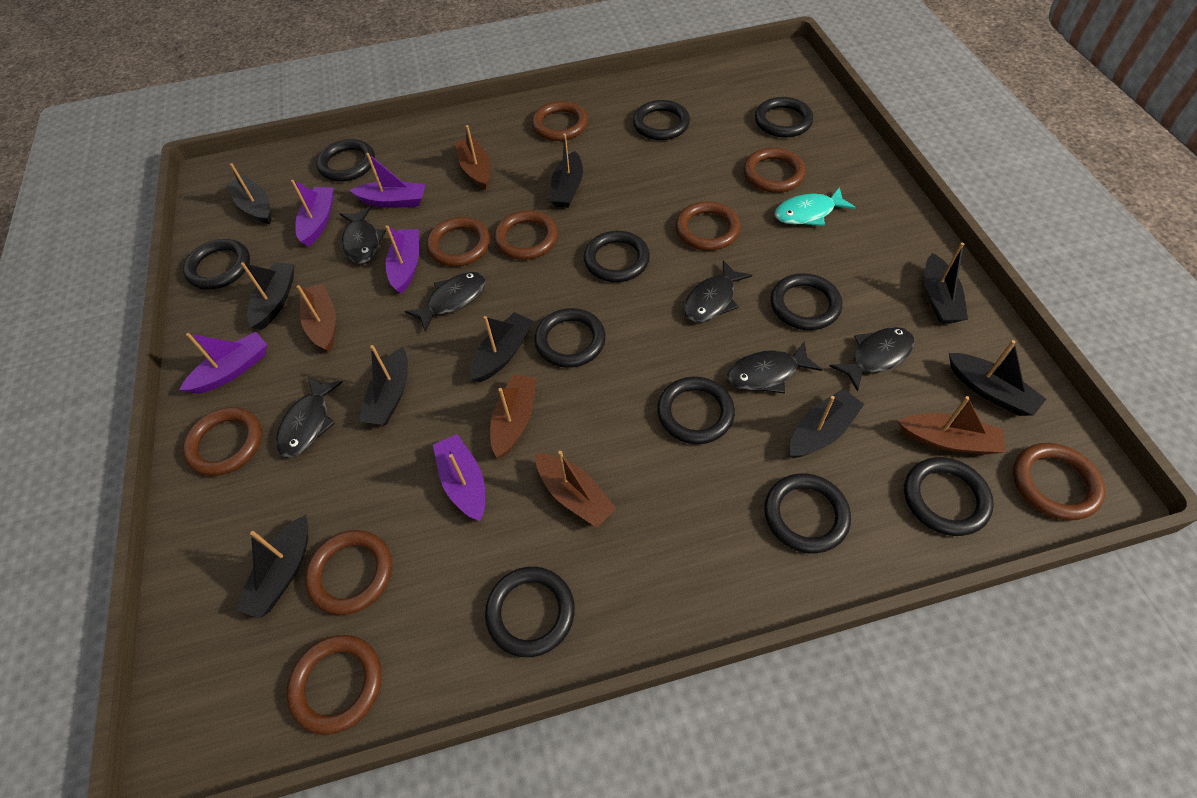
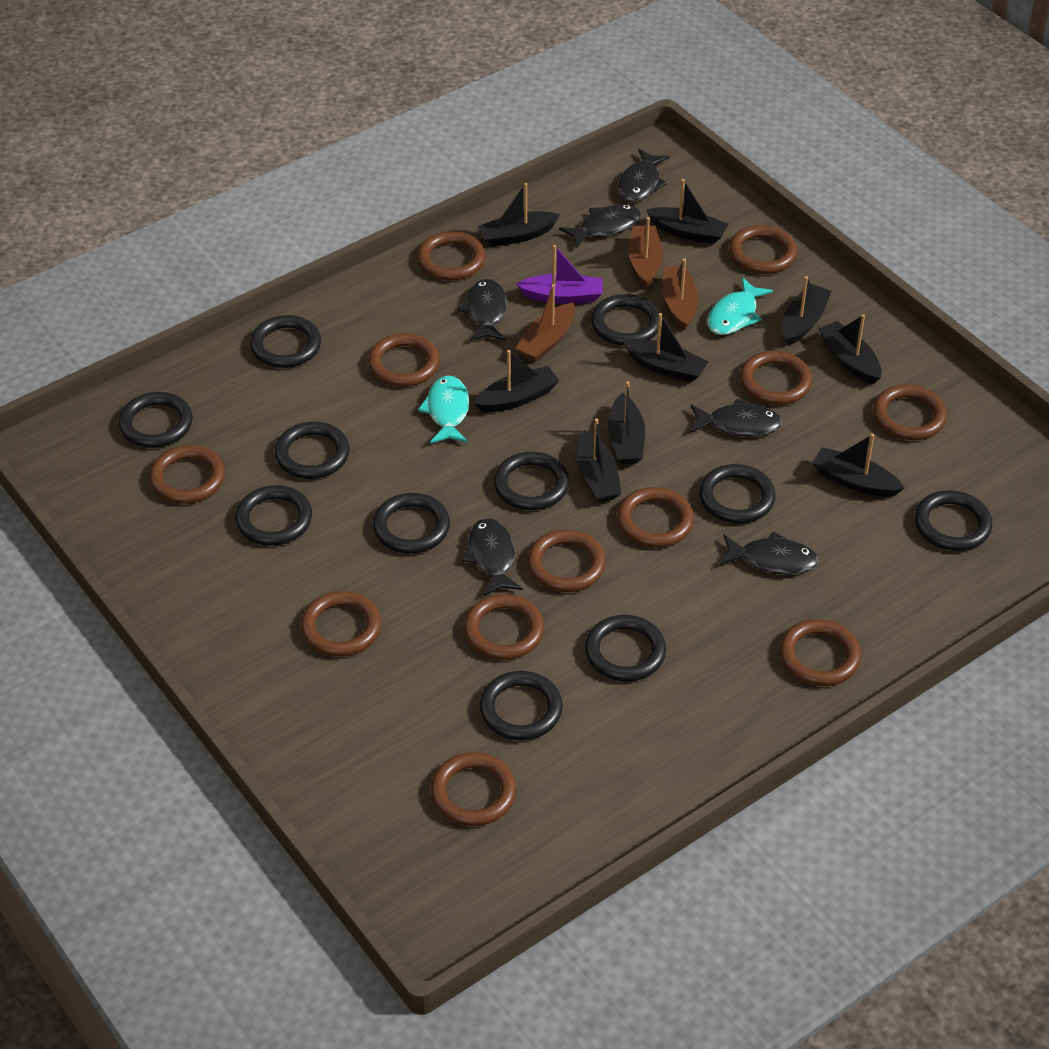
brown boat: 5 -> 3
brown ring: 9 -> 12
purple boat: 5 -> 1
turquoise fish: 1 -> 2

